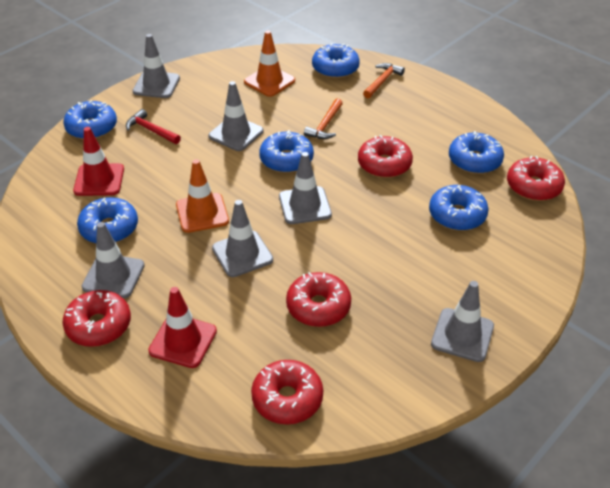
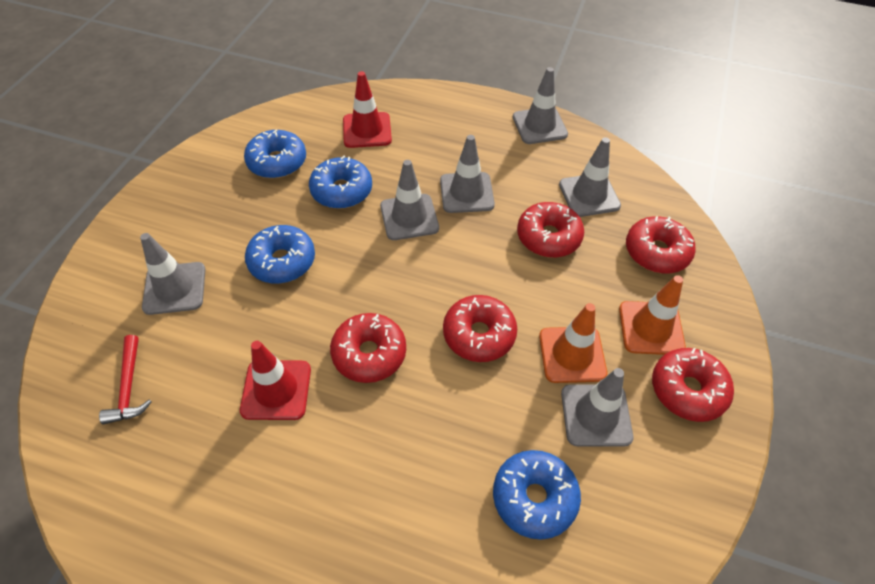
blue donut: 6 -> 4
orange hammer: 2 -> 0

